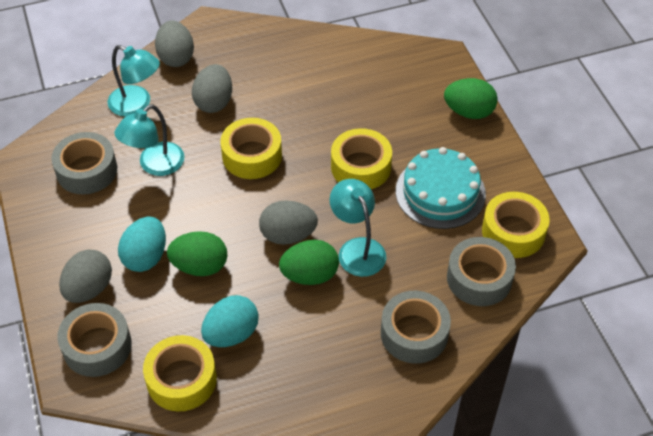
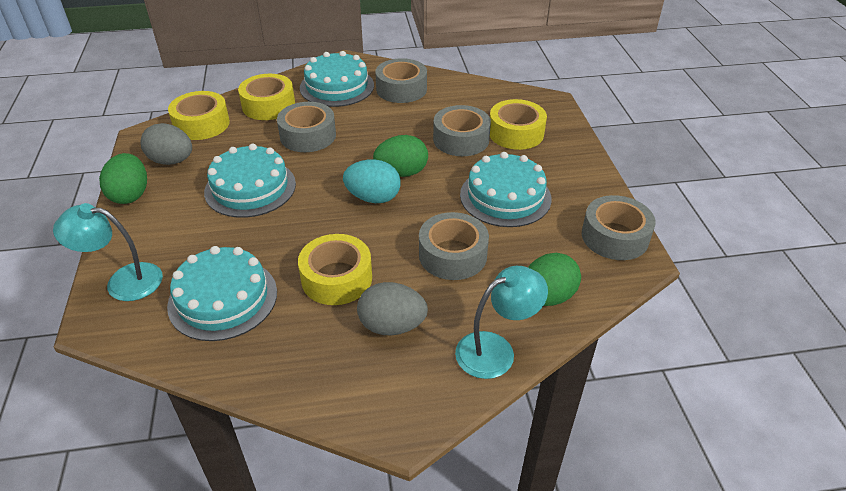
grey egg: 4 -> 2
grey tape: 4 -> 5
turquoise cake: 1 -> 4
turquoise egg: 2 -> 1
turquoise lamp: 3 -> 2

